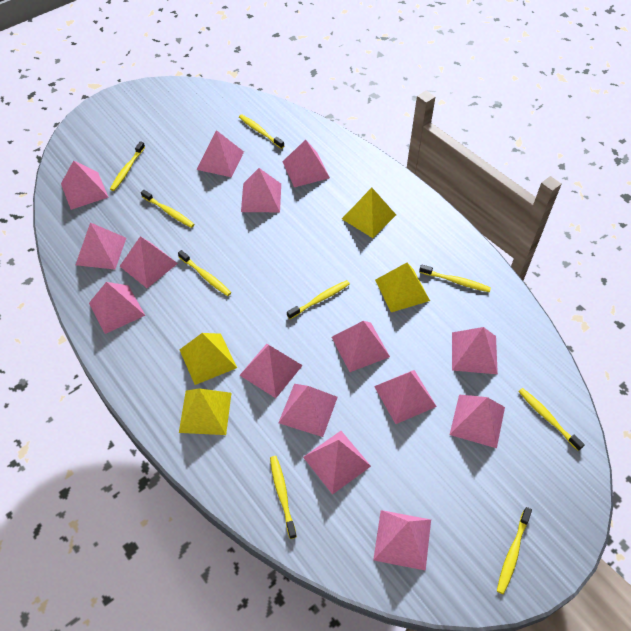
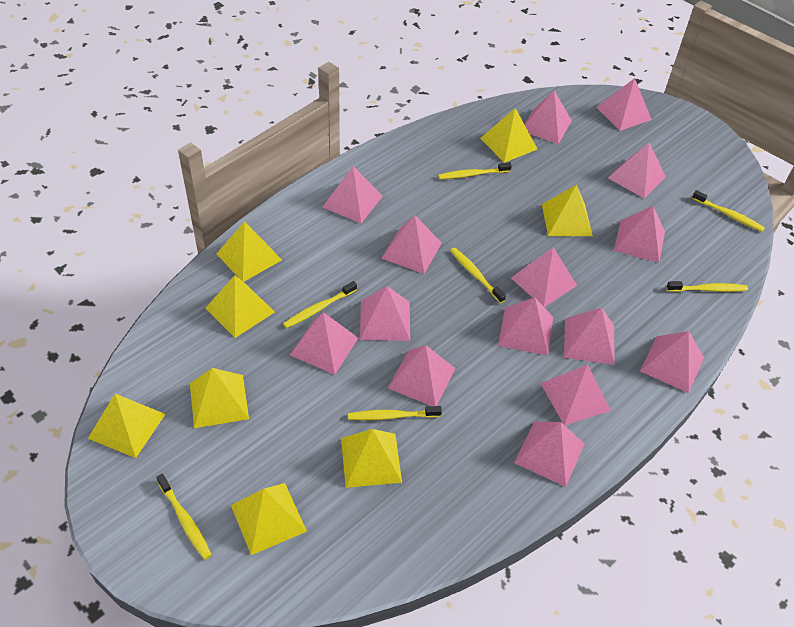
yellow pyramid: 4 -> 8
yellow toothbrush: 9 -> 7

